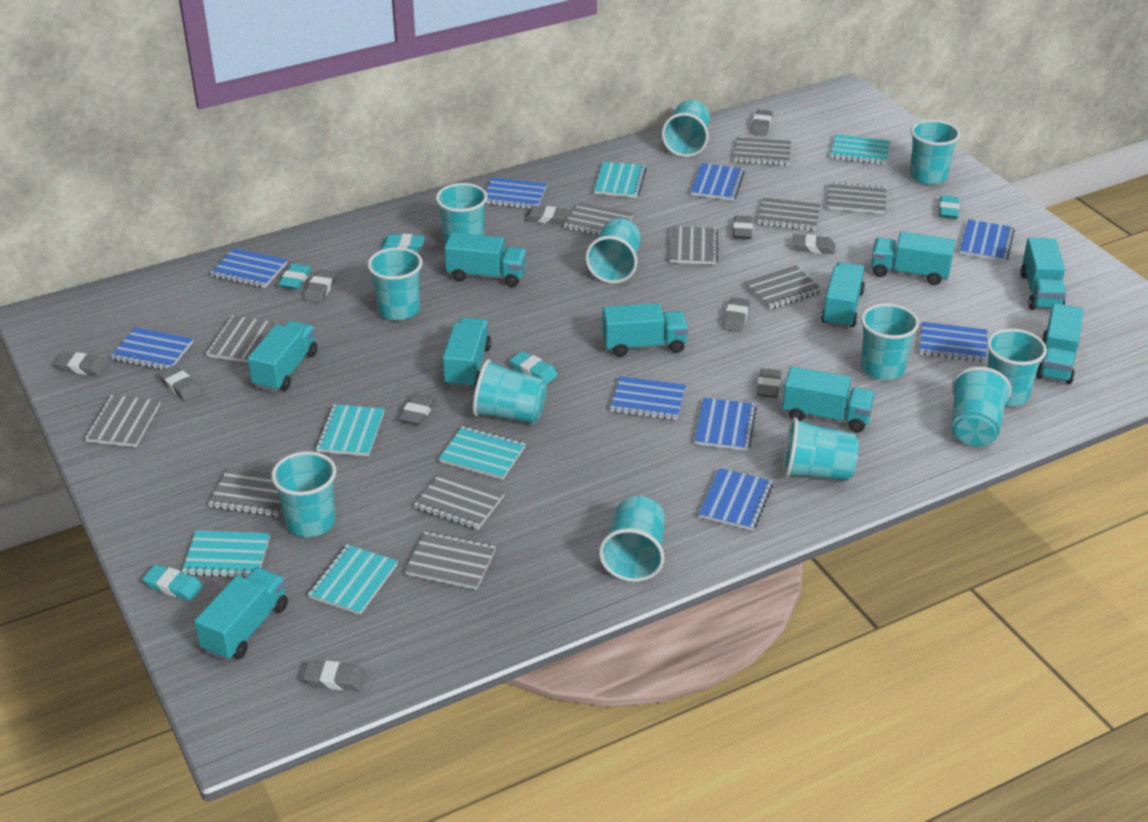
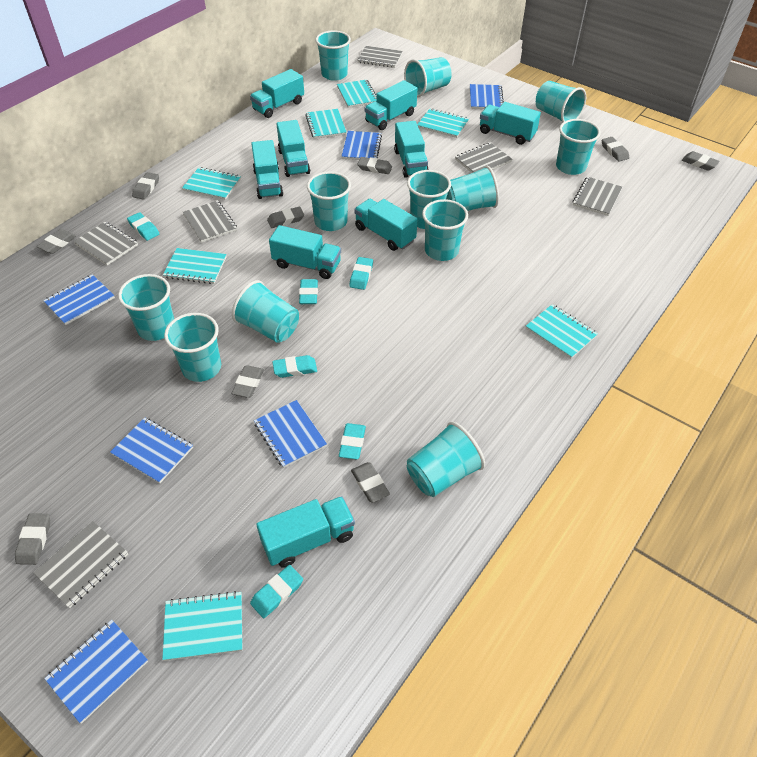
blue notebook: 9 -> 6
grey eraser: 11 -> 9
grey notebook: 11 -> 6
turquoise eraser: 5 -> 6
turquoise notebook: 6 -> 7
turquoise truck: 10 -> 9

